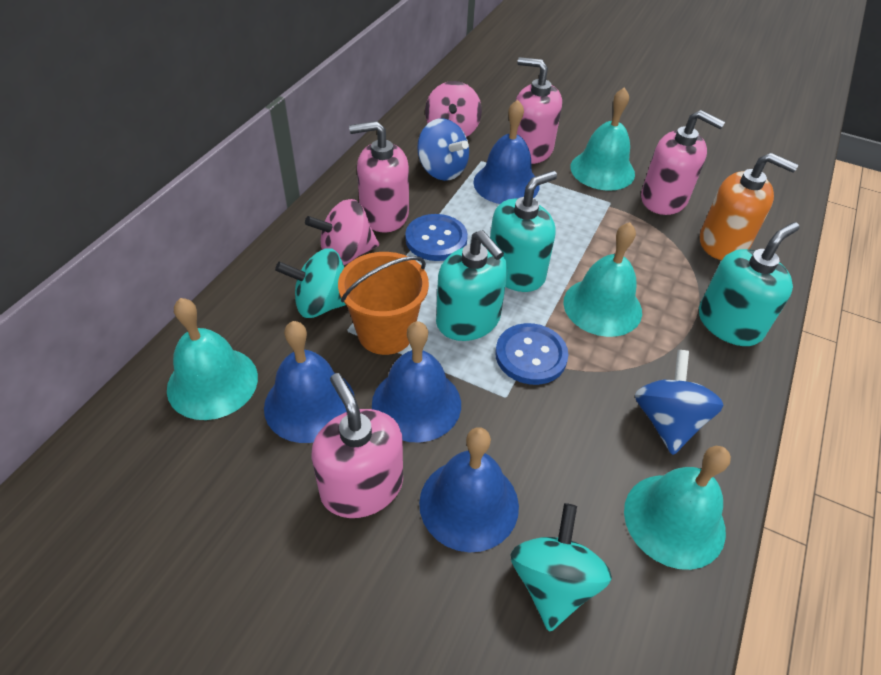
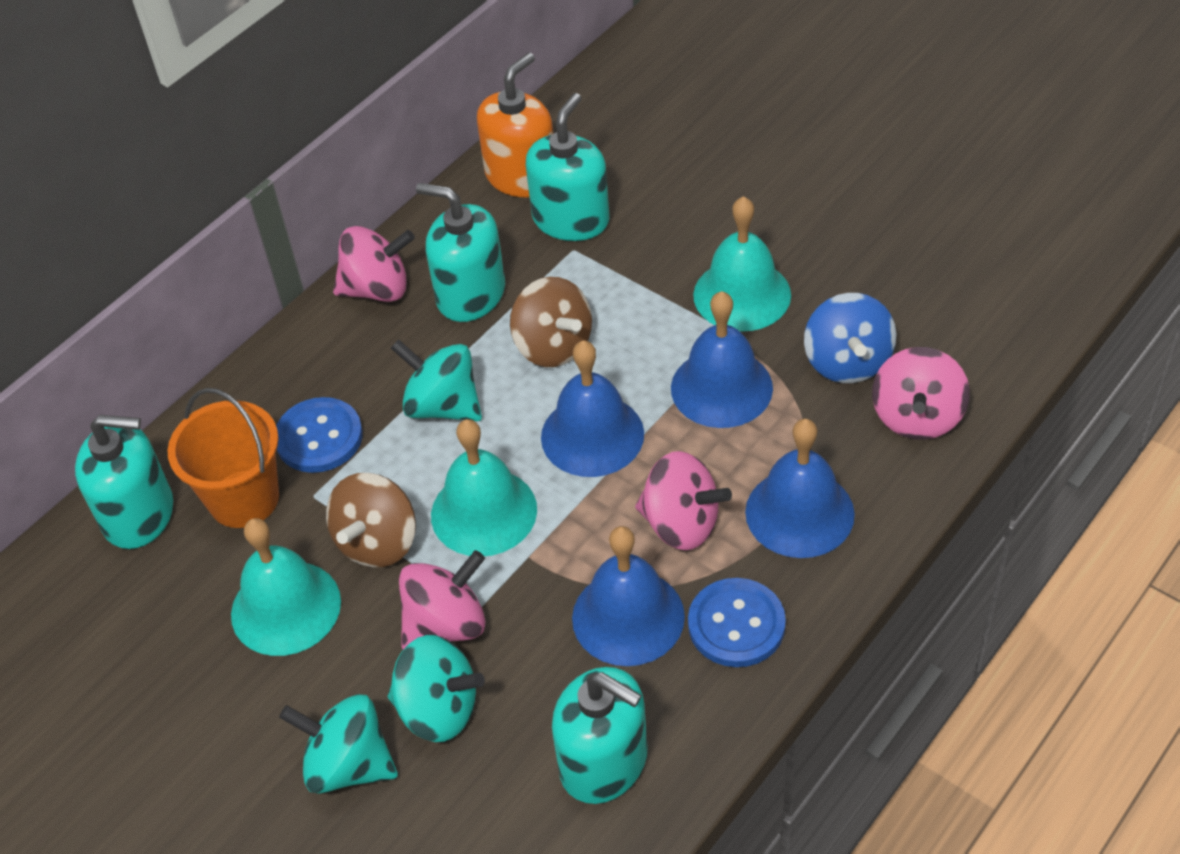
blue spinning top: 2 -> 1
brown spinning top: 0 -> 2
pink soap dispenser: 4 -> 0
pink spinning top: 2 -> 4
turquoise bell: 4 -> 3
turquoise soap dispenser: 3 -> 4
turquoise spinning top: 2 -> 3

